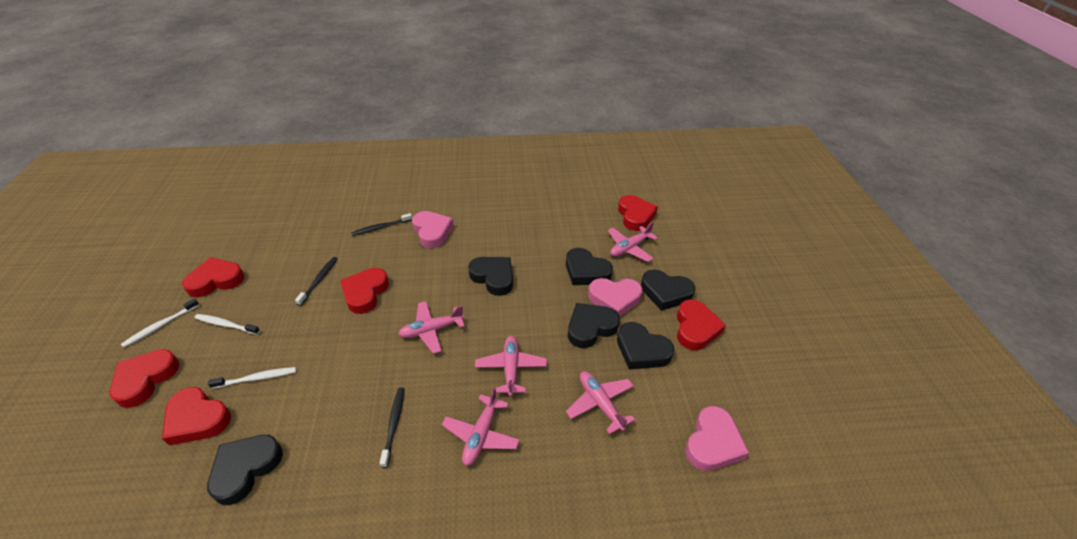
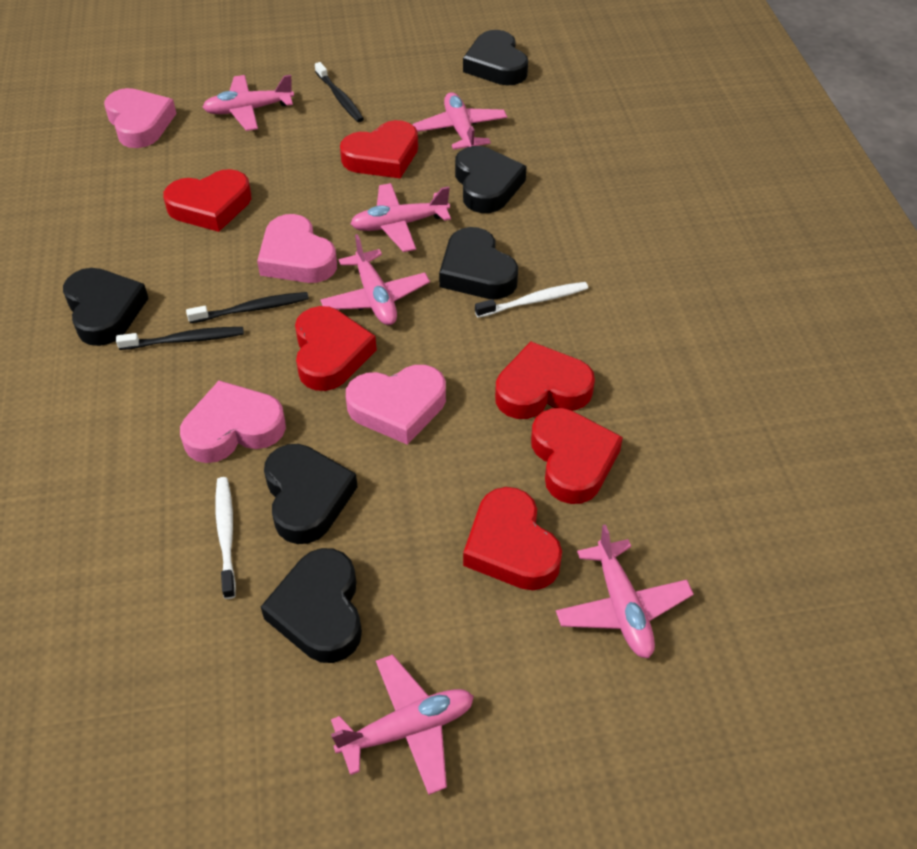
pink heart: 3 -> 4
pink plane: 5 -> 6
white toothbrush: 3 -> 2

